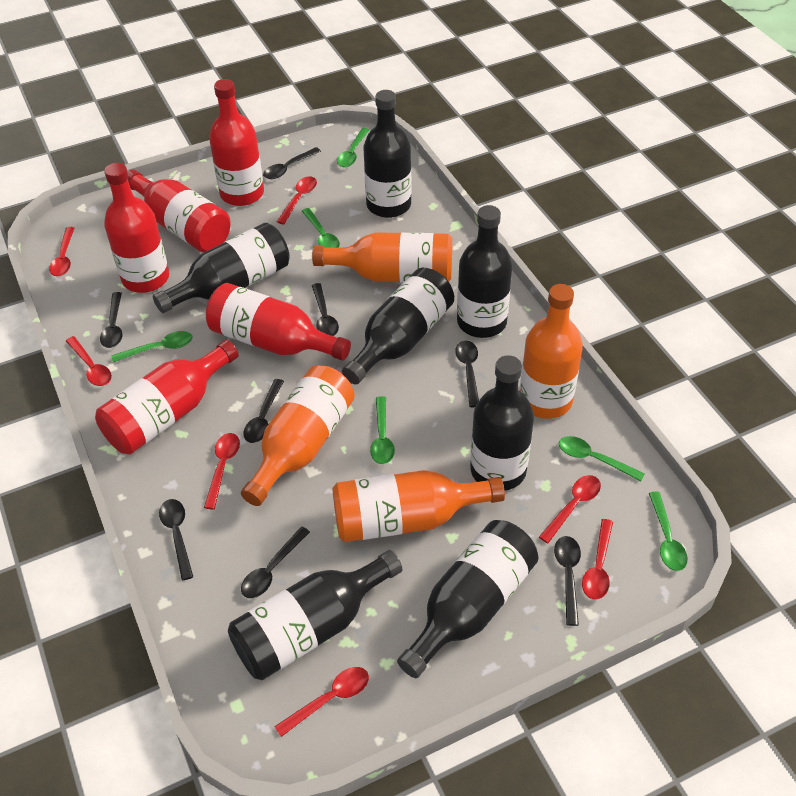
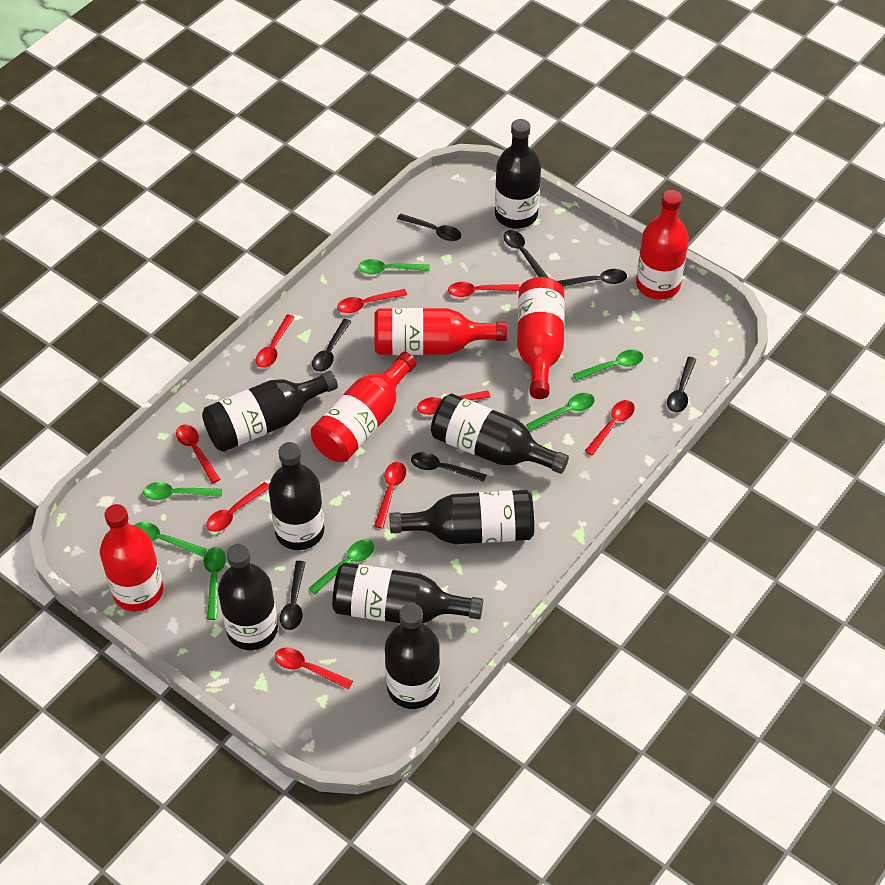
black bottle: 7 -> 8
black spoon: 8 -> 7
green spoon: 6 -> 7
orange bottle: 4 -> 0
red spoon: 7 -> 9

